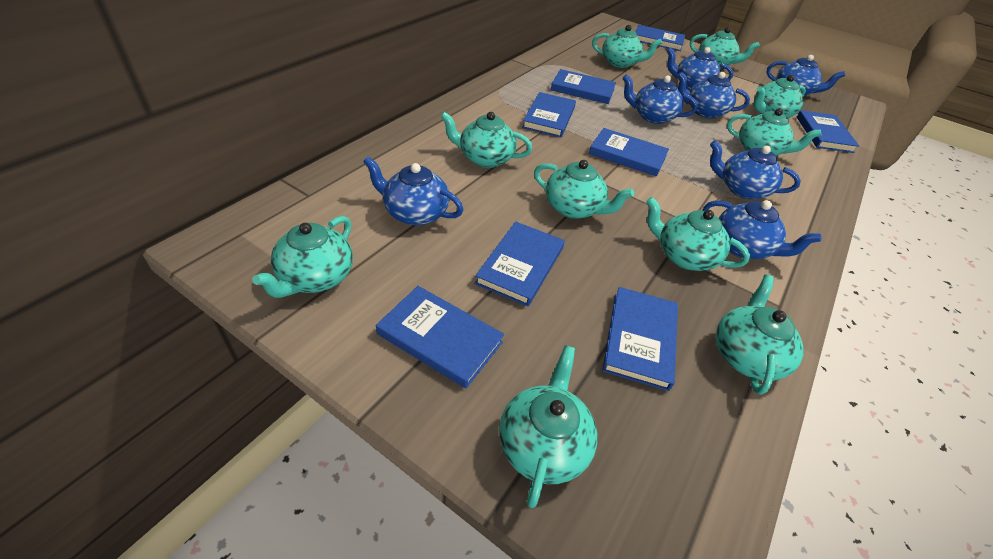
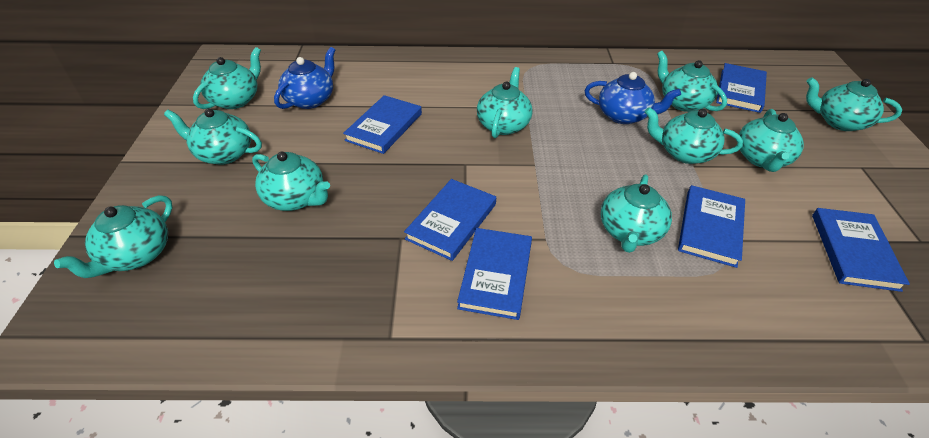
blue book: 8 -> 6
blue teapot: 7 -> 2

